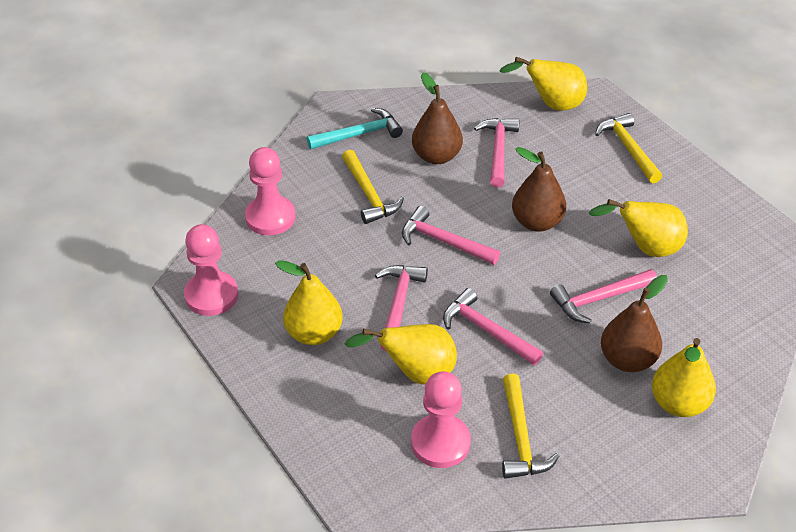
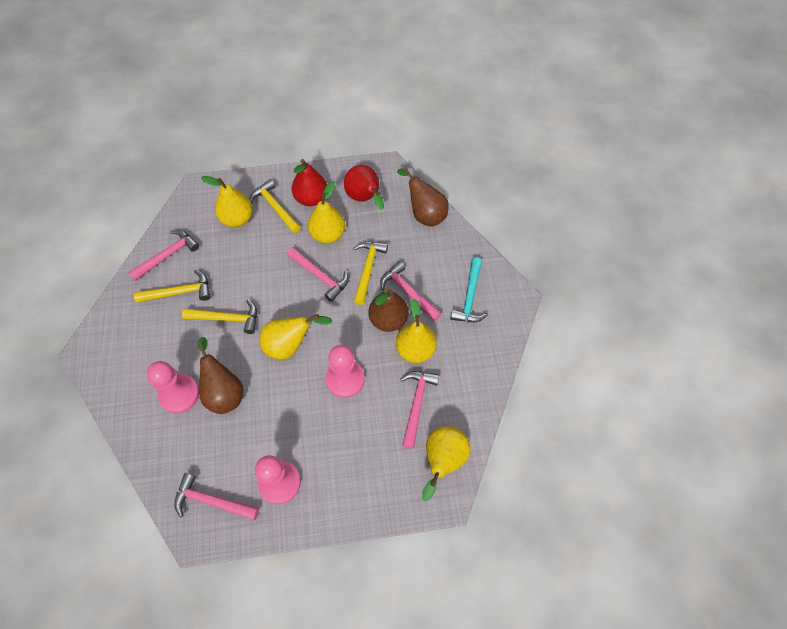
red pear: 0 -> 2
yellow hammer: 3 -> 4

